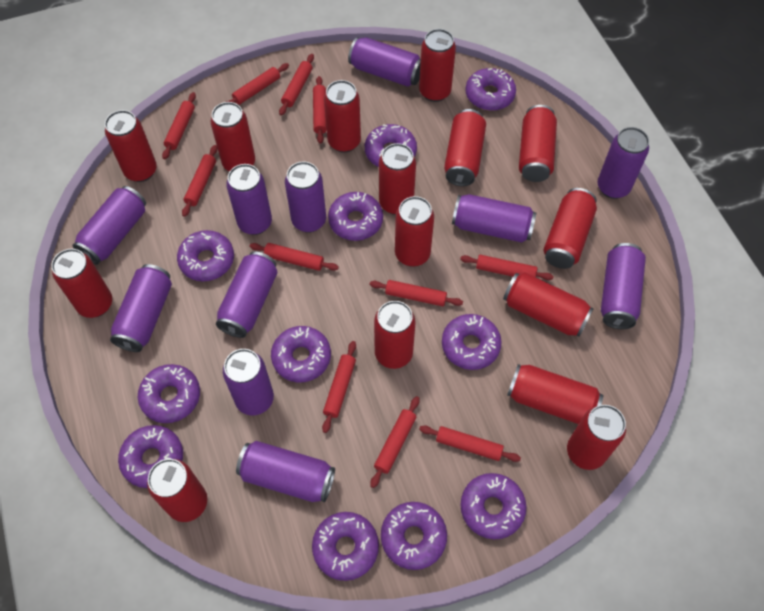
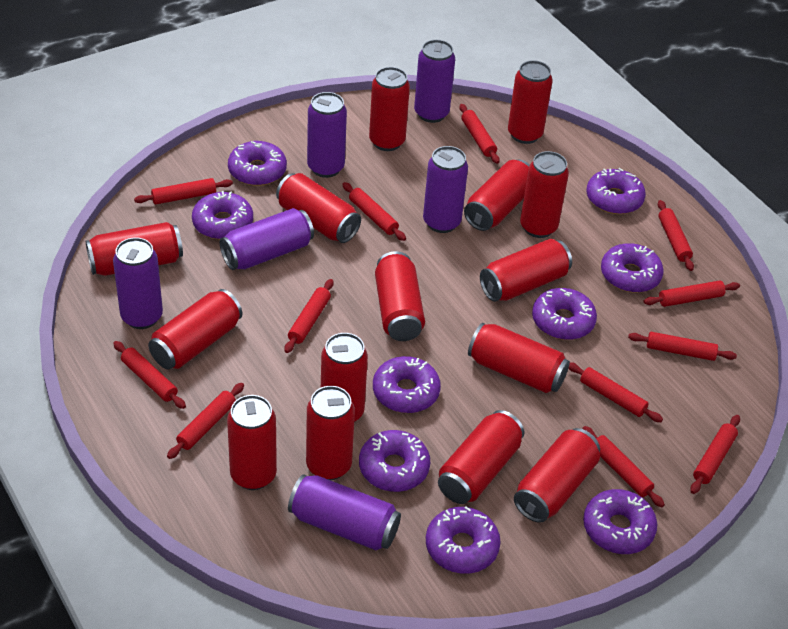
purple can: 11 -> 6
purple donut: 11 -> 9
red rolling pin: 11 -> 12

